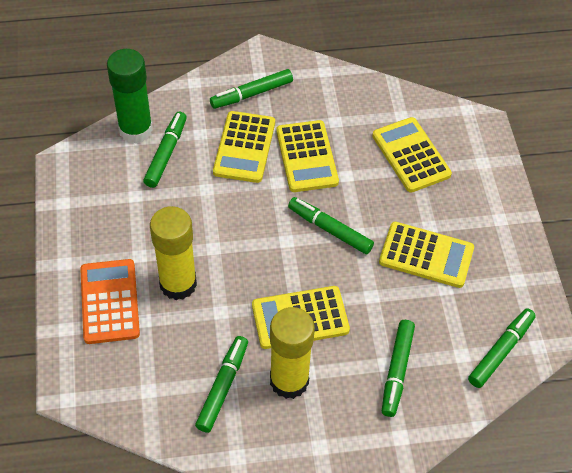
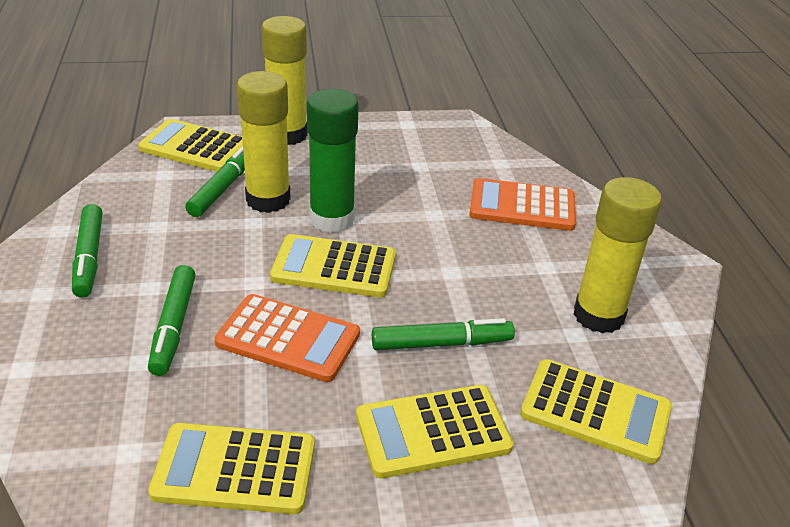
green marker: 6 -> 4
orange calculator: 1 -> 2
yellow glue stick: 2 -> 3

